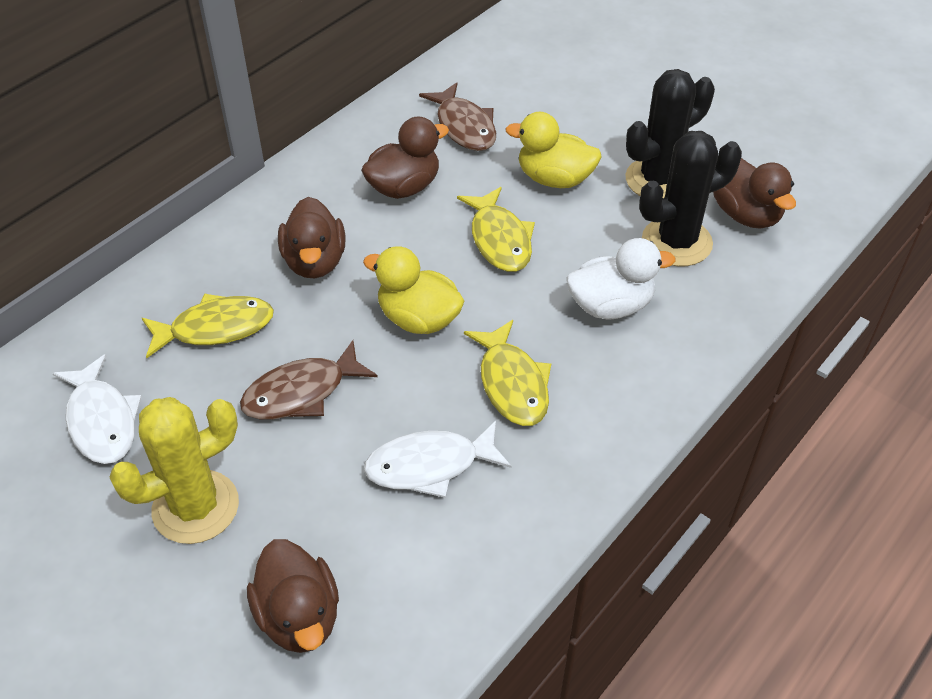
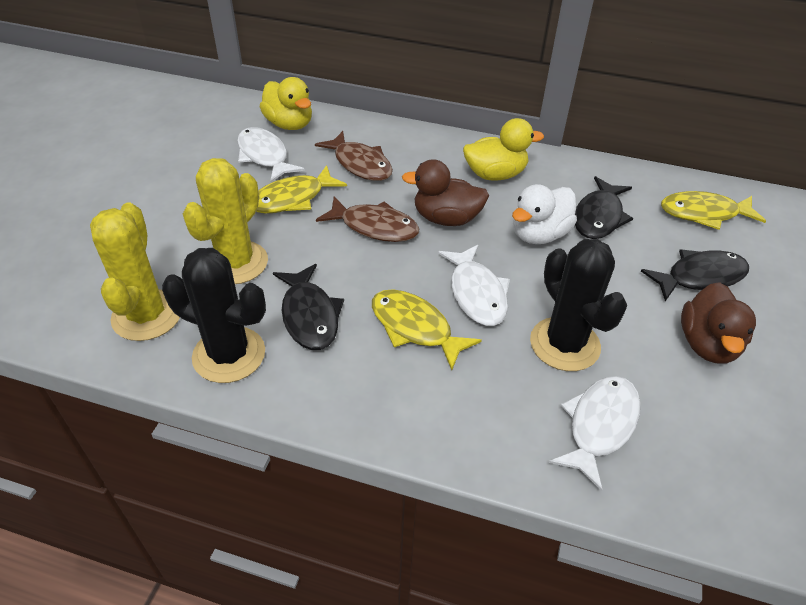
black fish: 0 -> 3
brown duck: 4 -> 2
white fish: 2 -> 3
yellow cactus: 1 -> 2

